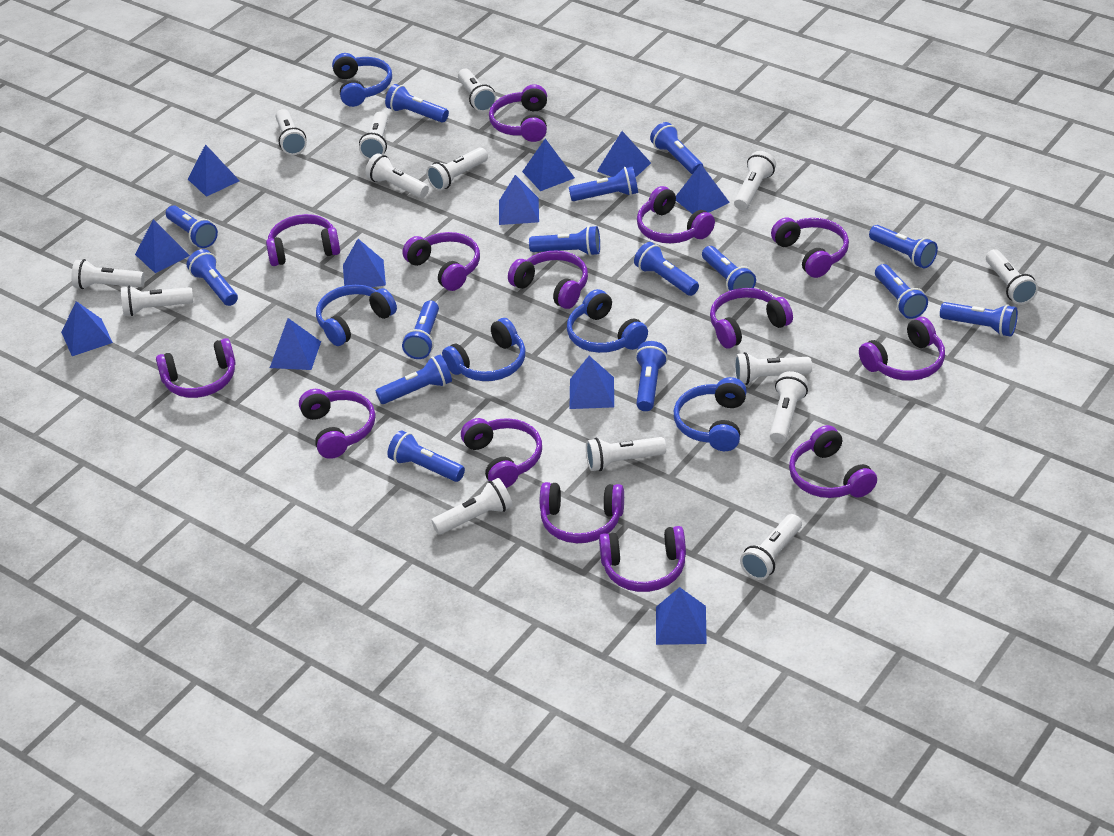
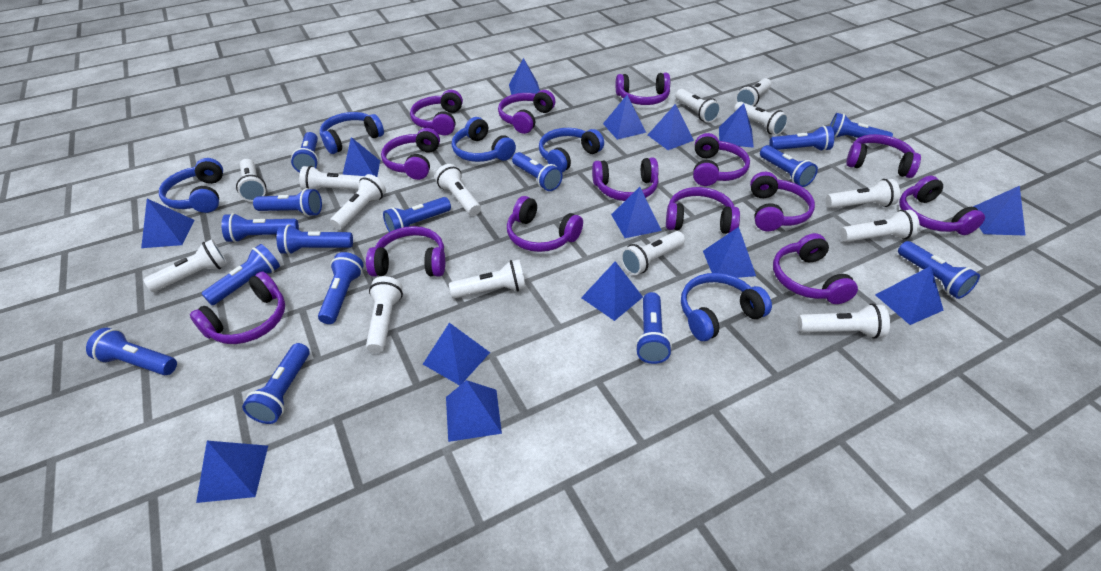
blue pyramid: 11 -> 14

